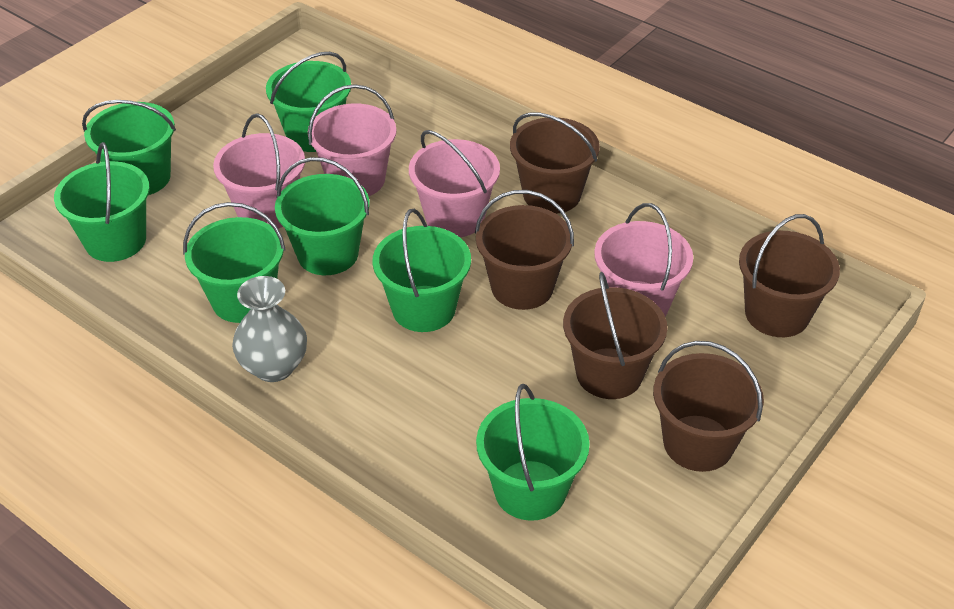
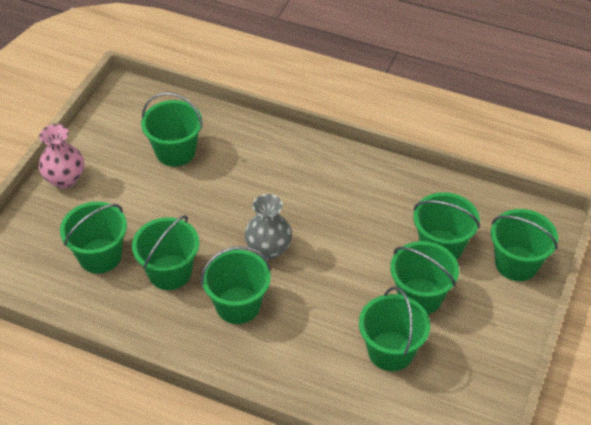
brown bucket: 5 -> 0
green bucket: 7 -> 8
pink bucket: 4 -> 0
pink vase: 0 -> 1

